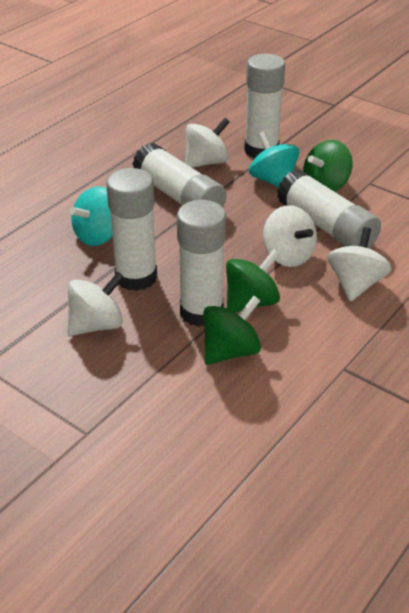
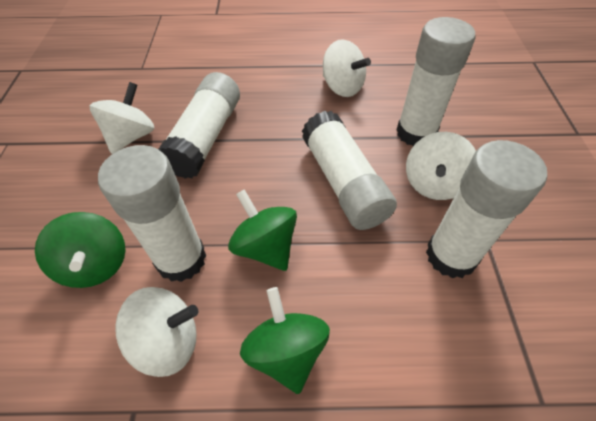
turquoise spinning top: 2 -> 0

